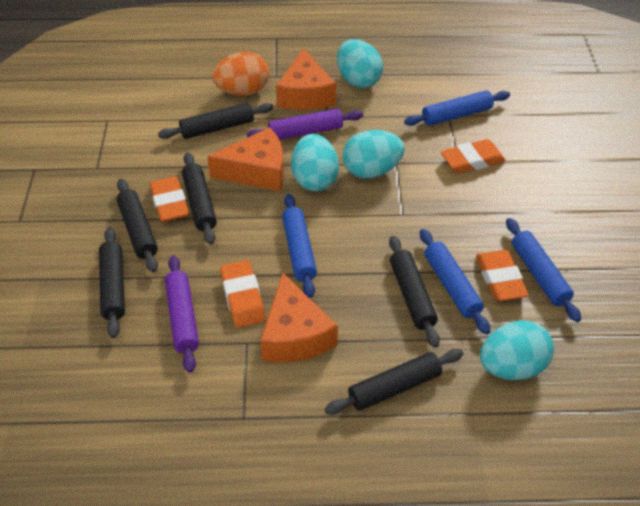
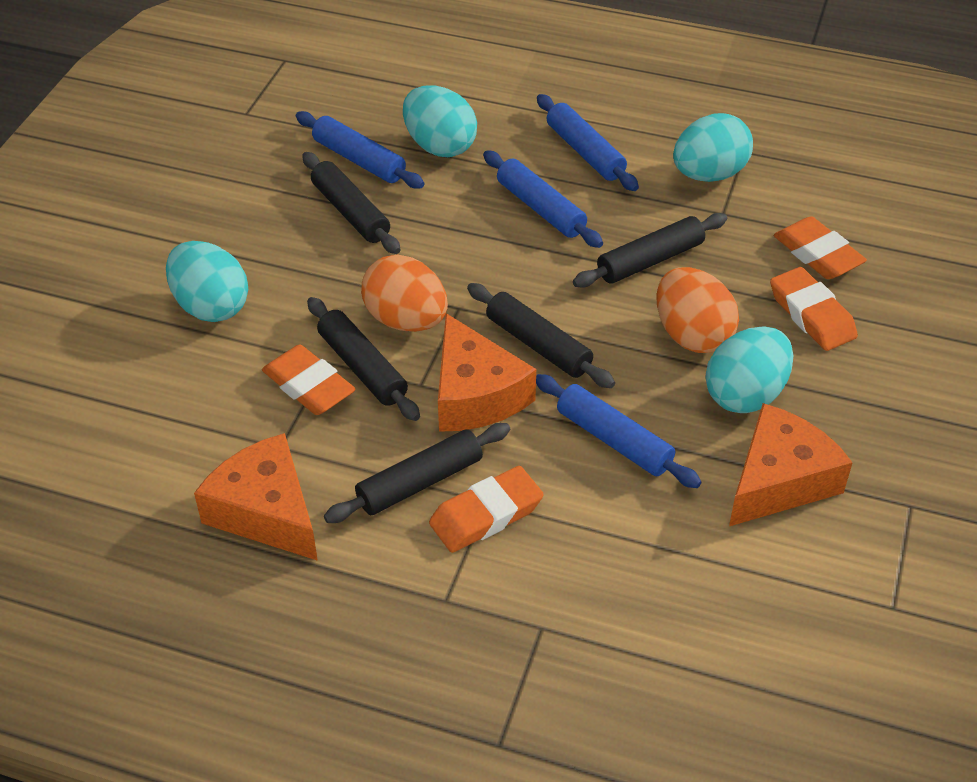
black rolling pin: 6 -> 5
orange egg: 1 -> 2
purple rolling pin: 2 -> 0

